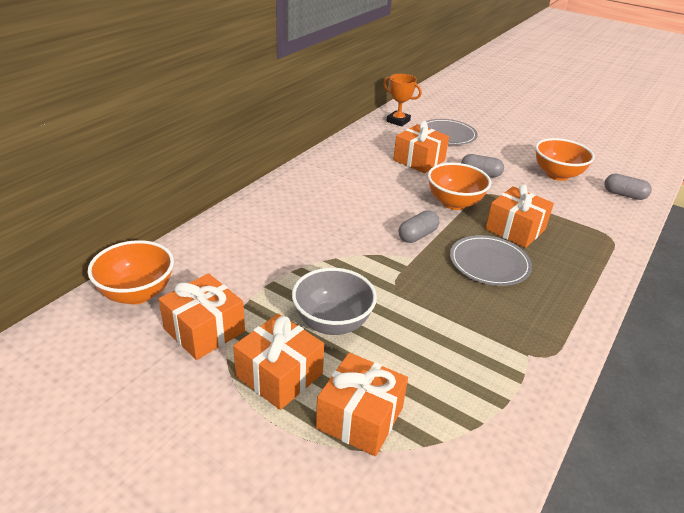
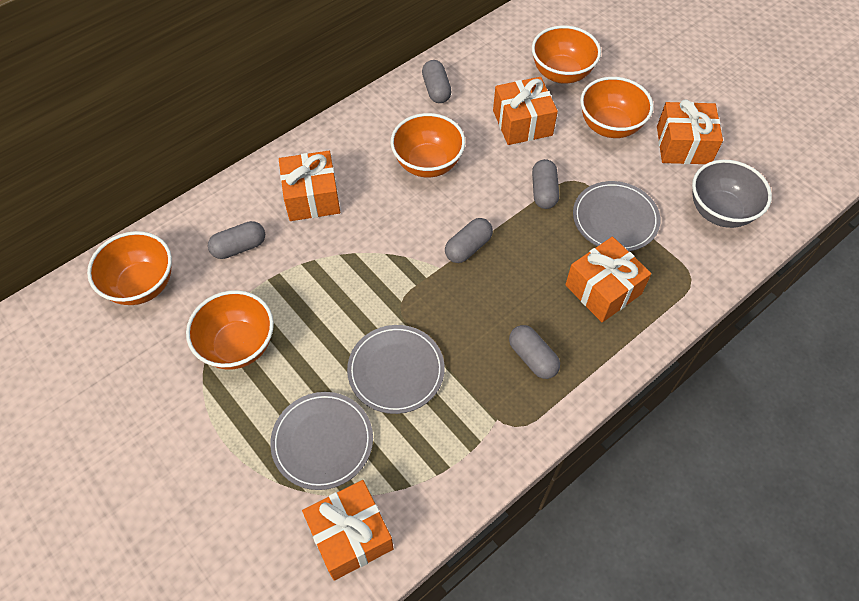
grey capsule: 3 -> 5
grey plate: 2 -> 3
orange bowl: 3 -> 5
orange trophy: 1 -> 0

